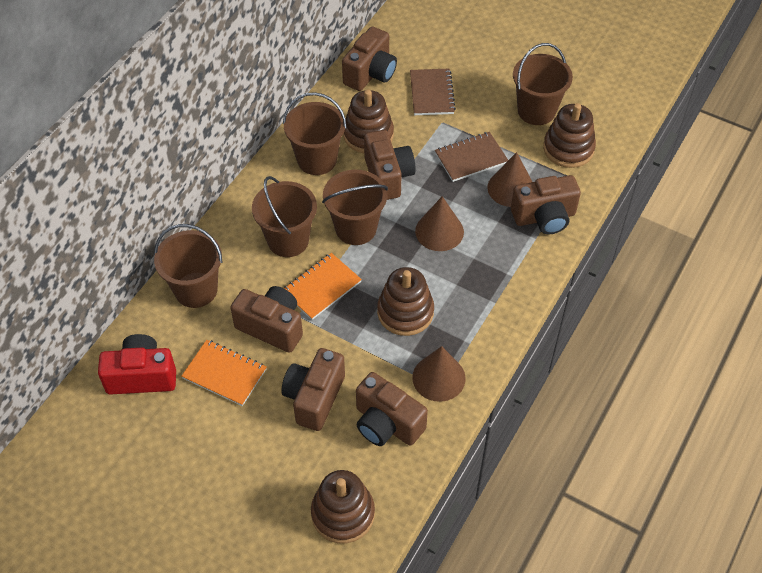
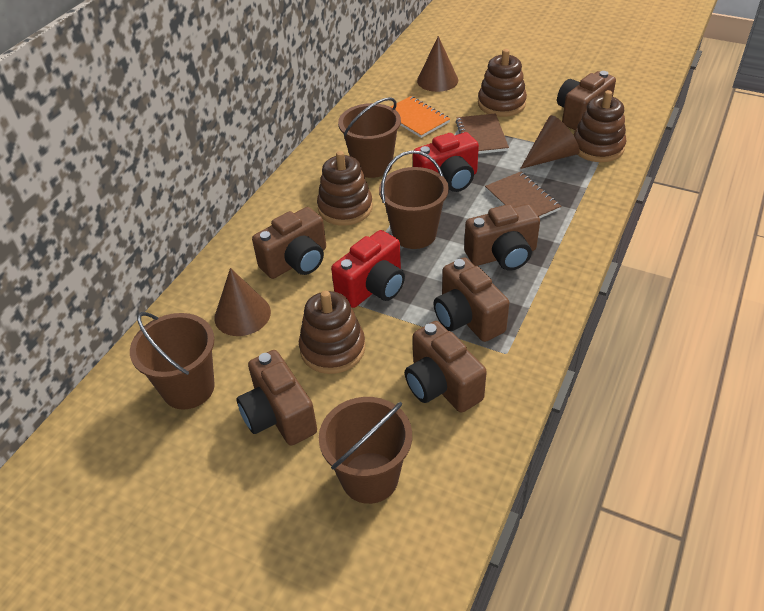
brown bucket: 5 -> 4
orange notebook: 2 -> 1
red camera: 1 -> 2

